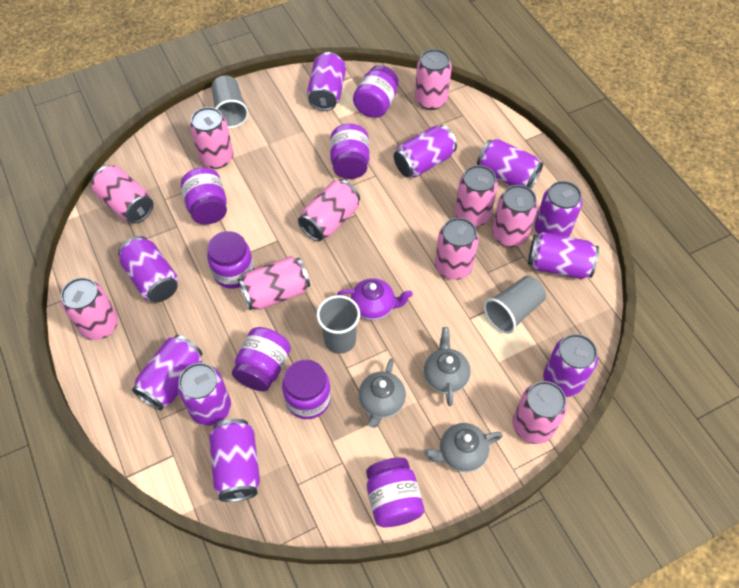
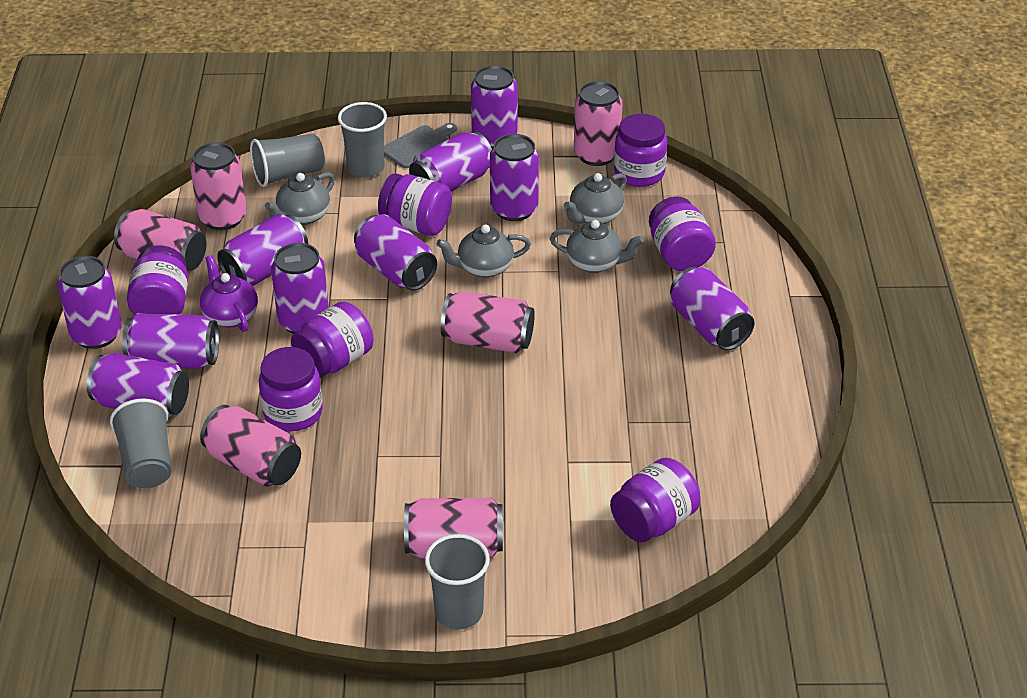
grey cup: 3 -> 4
grey cutting board: 0 -> 1
grey teapot: 3 -> 4
pink can: 10 -> 6

